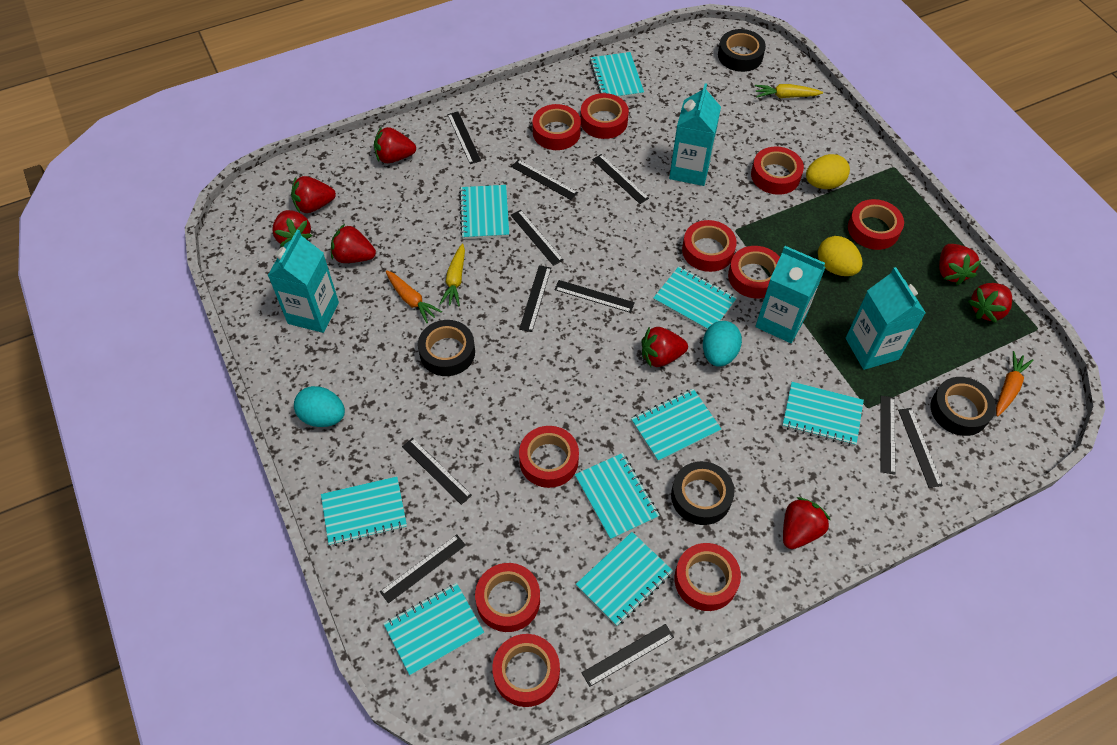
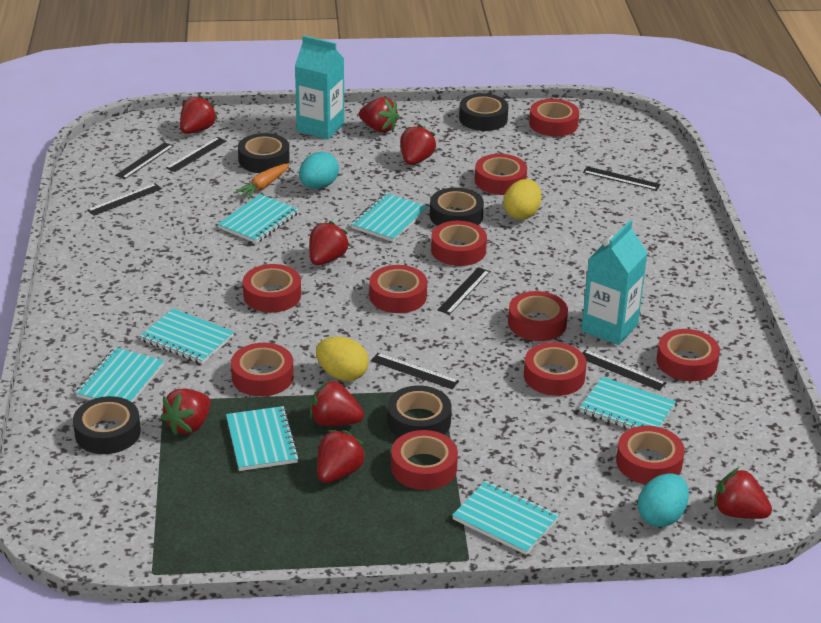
black ruler: 11 -> 7
black tape: 4 -> 5
orange carrot: 2 -> 1
red tape: 10 -> 11
turquoise carton: 4 -> 2
turquoise notebook: 9 -> 7
yellow carrot: 2 -> 0

